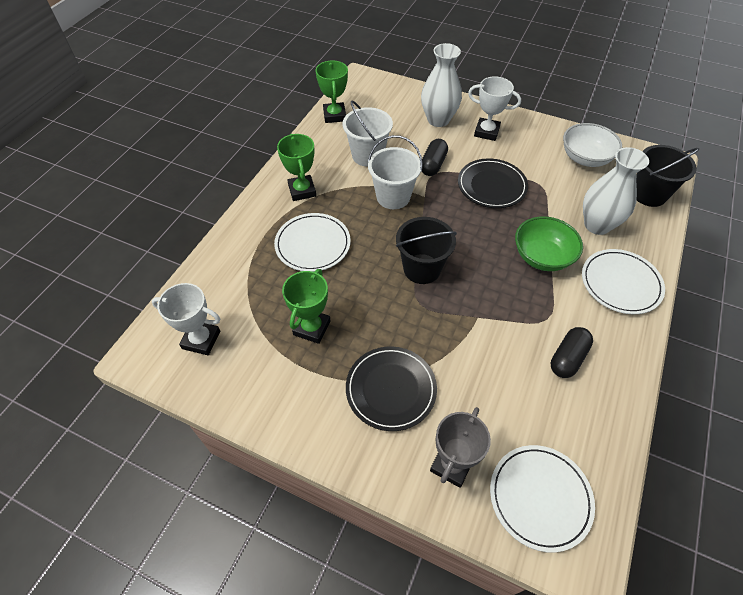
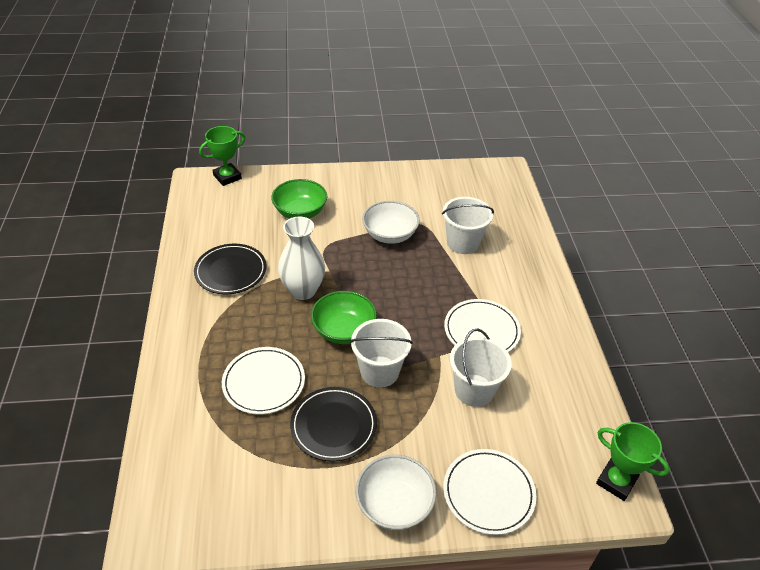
black bucket: 2 -> 0
black capsule: 2 -> 0
green bowl: 1 -> 2
green trophy: 3 -> 2
grey trophy: 1 -> 0
white bowl: 1 -> 2
white bucket: 2 -> 3
white trophy: 2 -> 0
white vase: 2 -> 1

